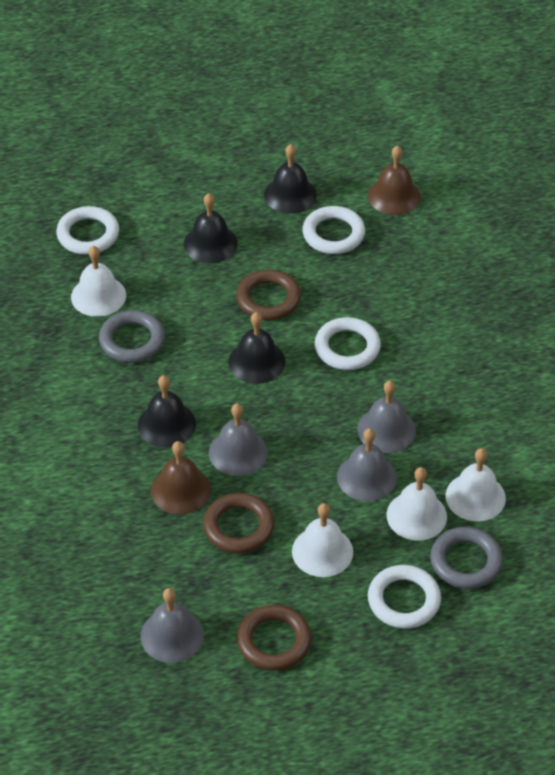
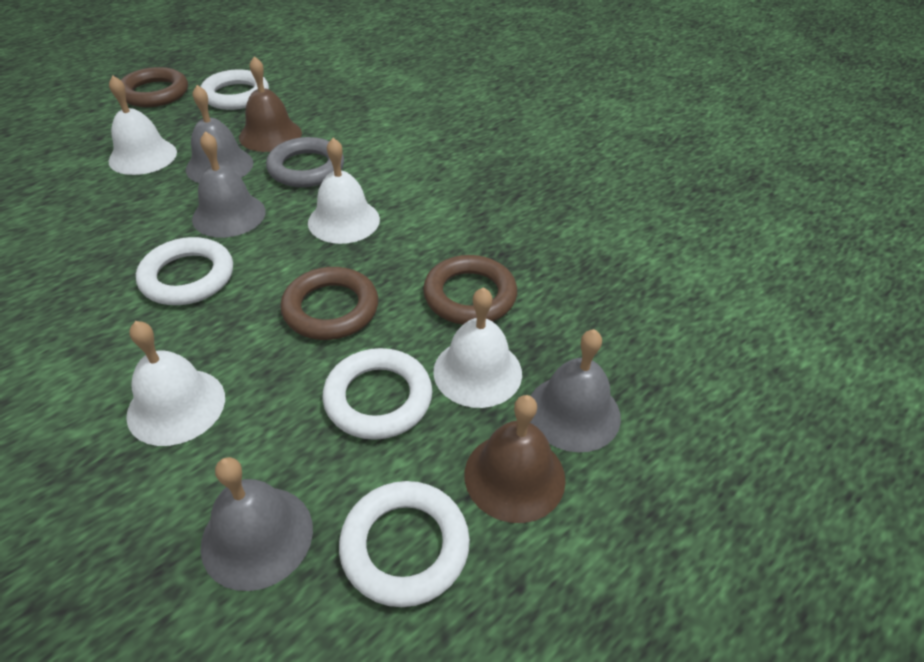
black bell: 4 -> 0
grey ring: 2 -> 1

